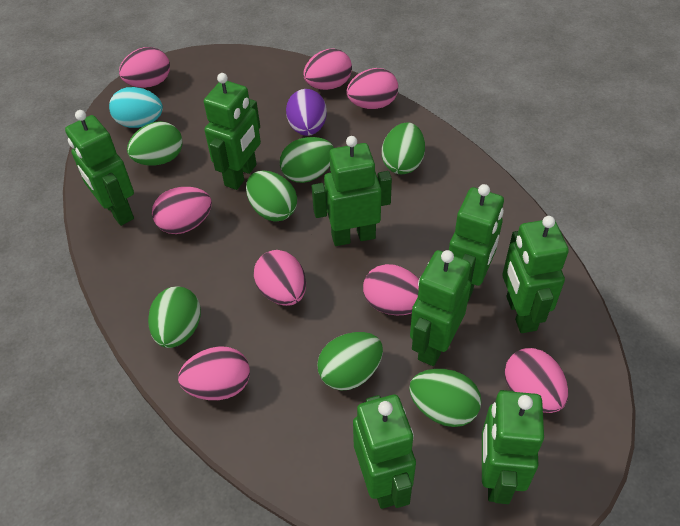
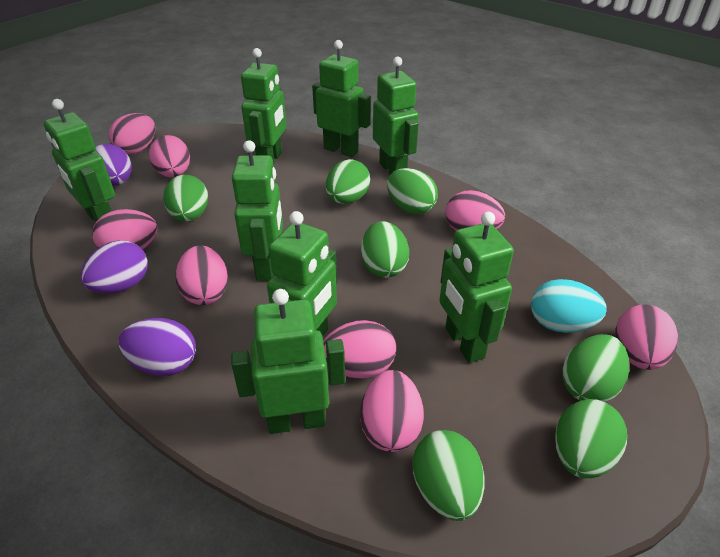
purple egg: 1 -> 3

